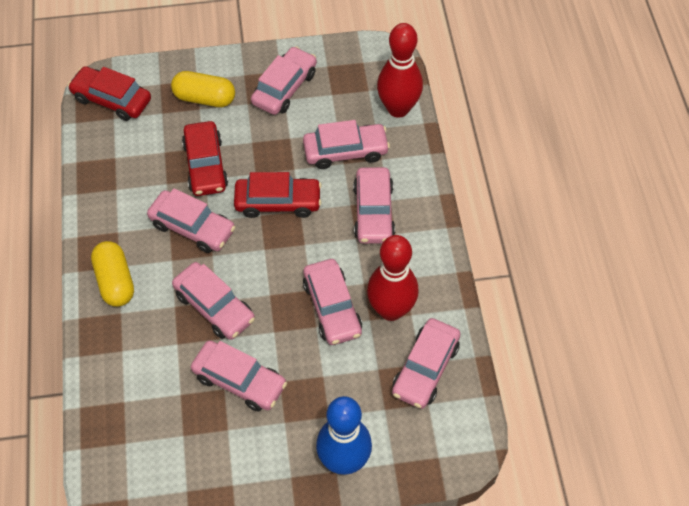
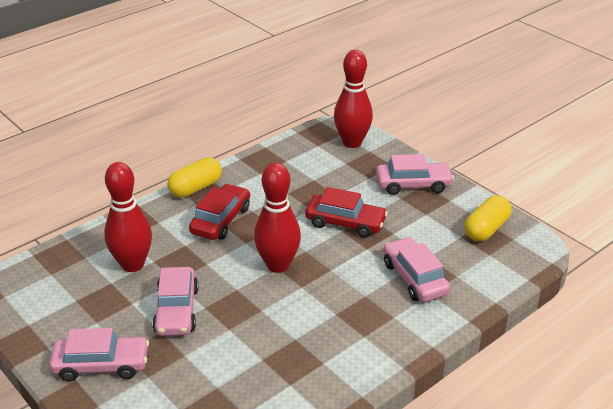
blue bowling pin: 1 -> 0
pink car: 8 -> 4
red bowling pin: 2 -> 3
red car: 3 -> 2

